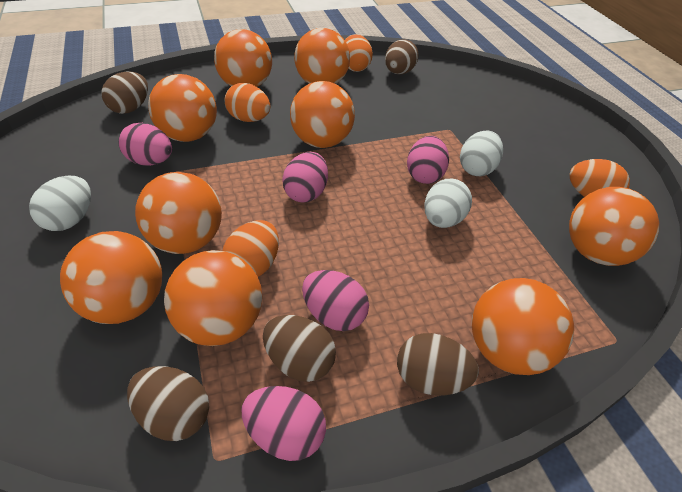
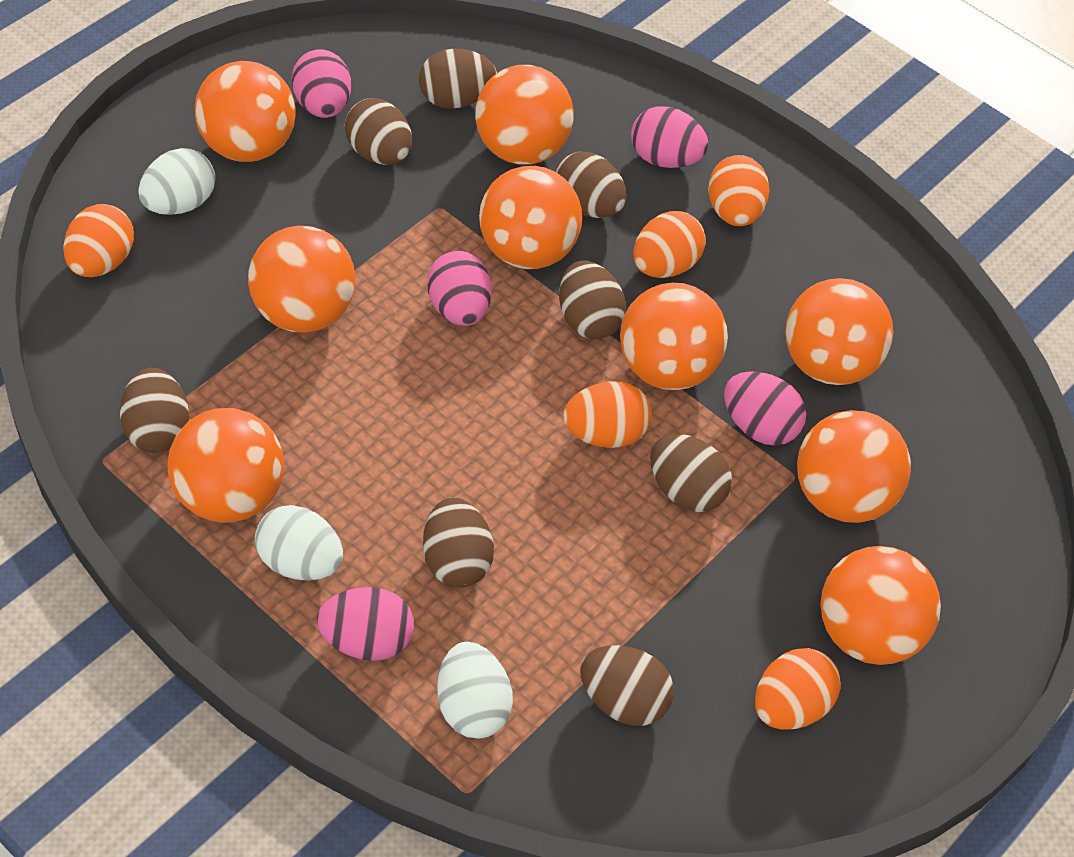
brown egg: 5 -> 8
orange egg: 4 -> 5

